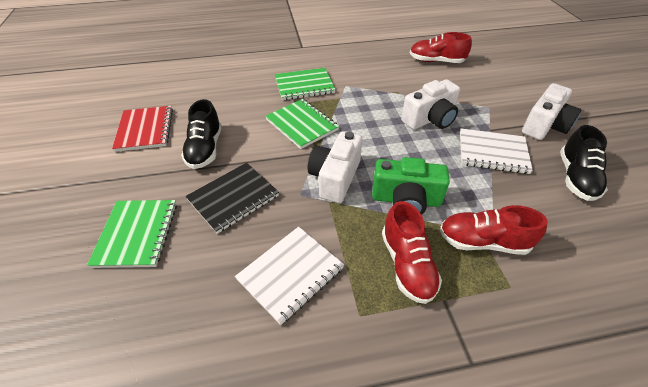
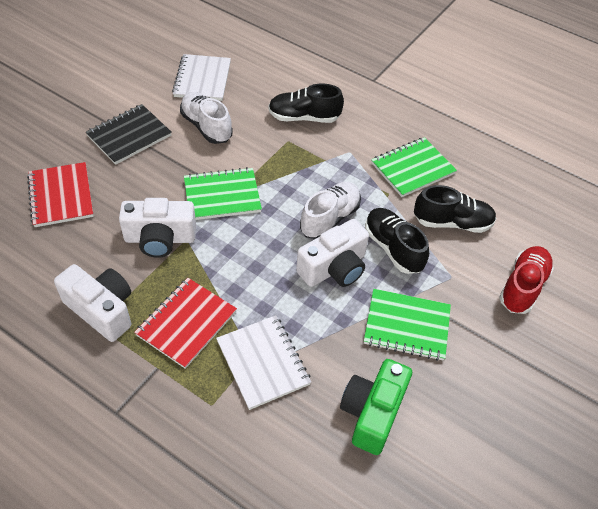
black shoe: 2 -> 3
red notebook: 1 -> 2
red shoe: 3 -> 1
white shoe: 0 -> 2

